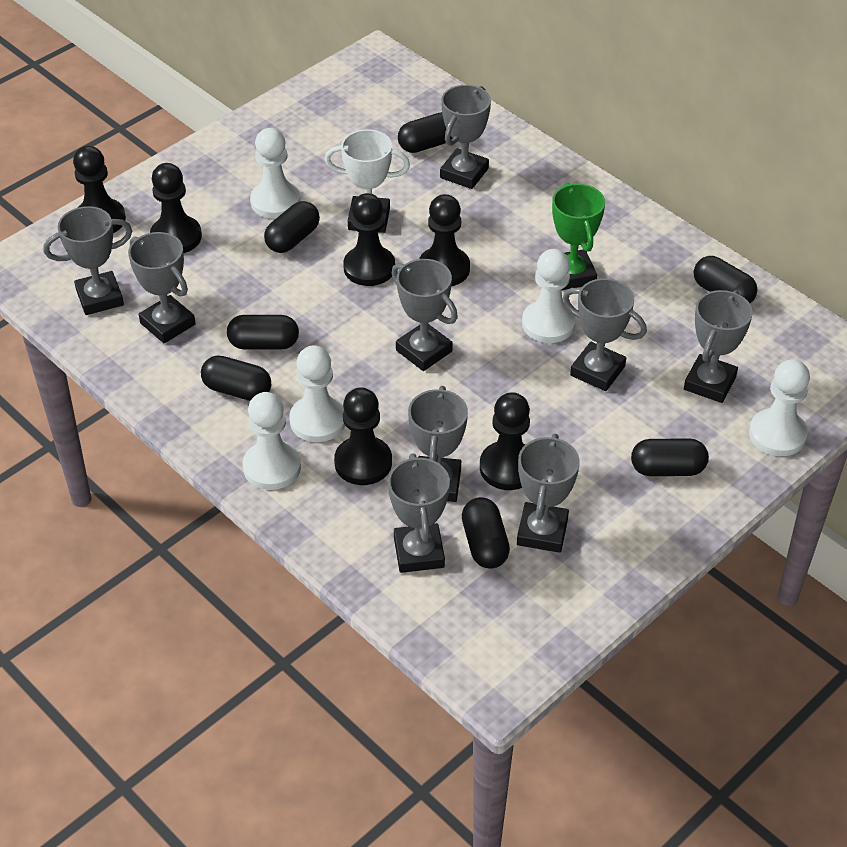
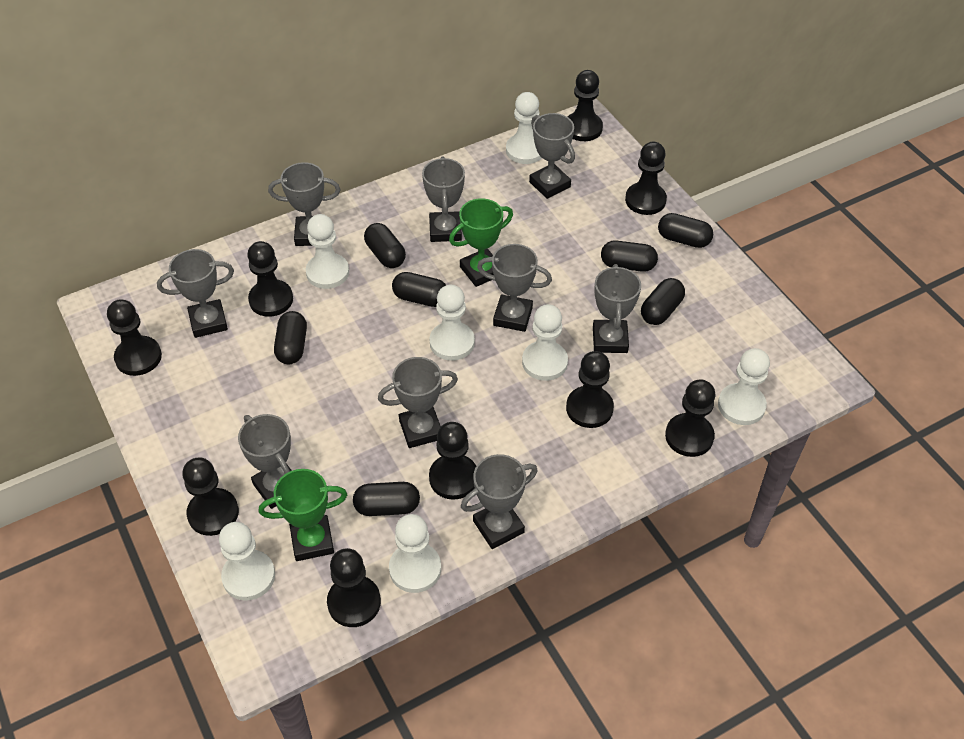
black pawn: 6 -> 9
green trophy: 1 -> 2
white pawn: 5 -> 7
white trophy: 1 -> 0

